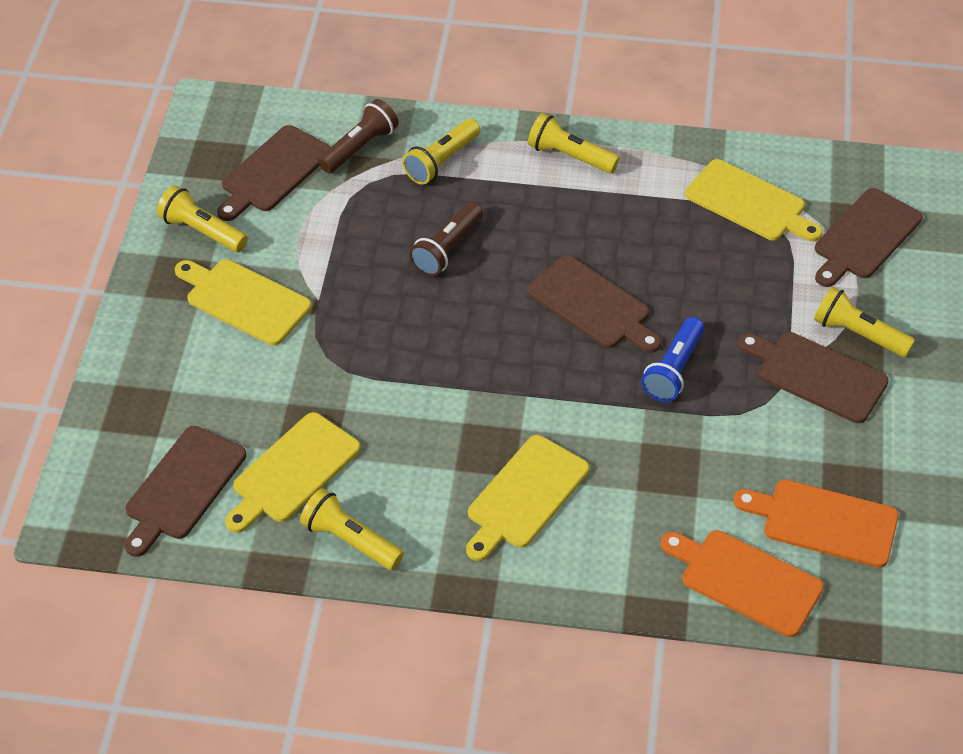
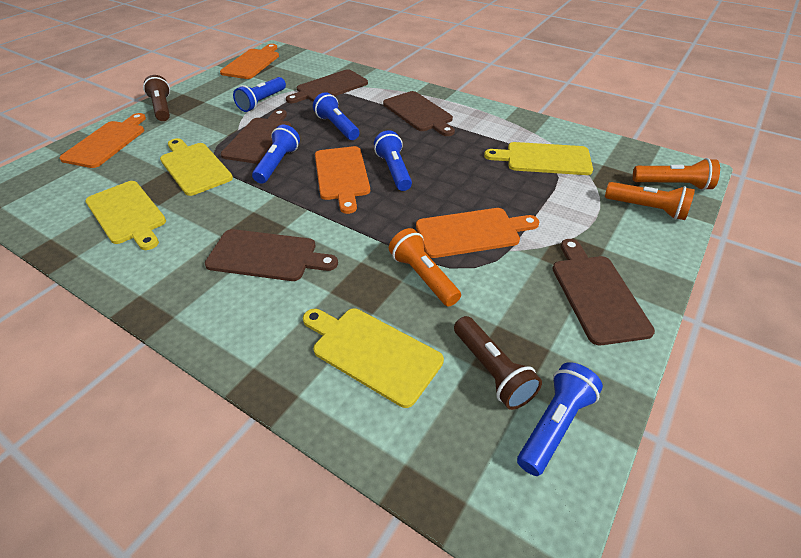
blue flashlight: 1 -> 5
orange cutting board: 2 -> 4
orange flashlight: 0 -> 3
yellow flashlight: 5 -> 0

